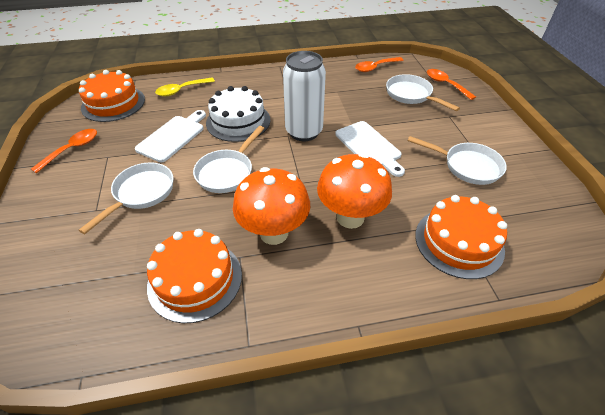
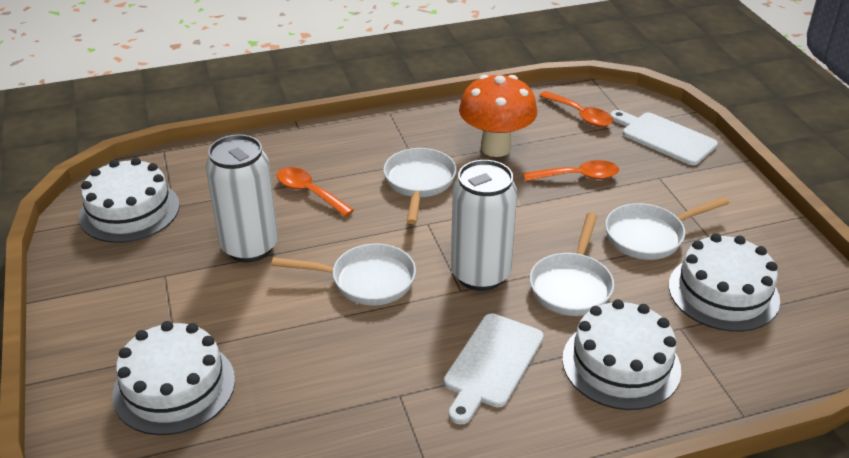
orange cake: 3 -> 0
orange mushroom: 2 -> 1
white cake: 1 -> 4
white can: 1 -> 2
yellow spoon: 1 -> 0

